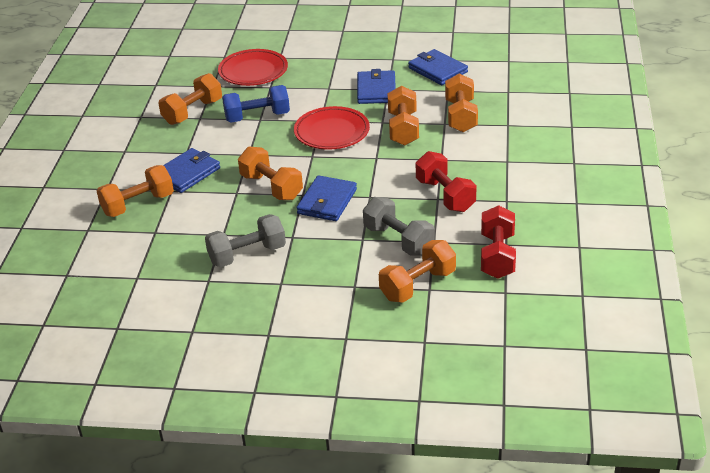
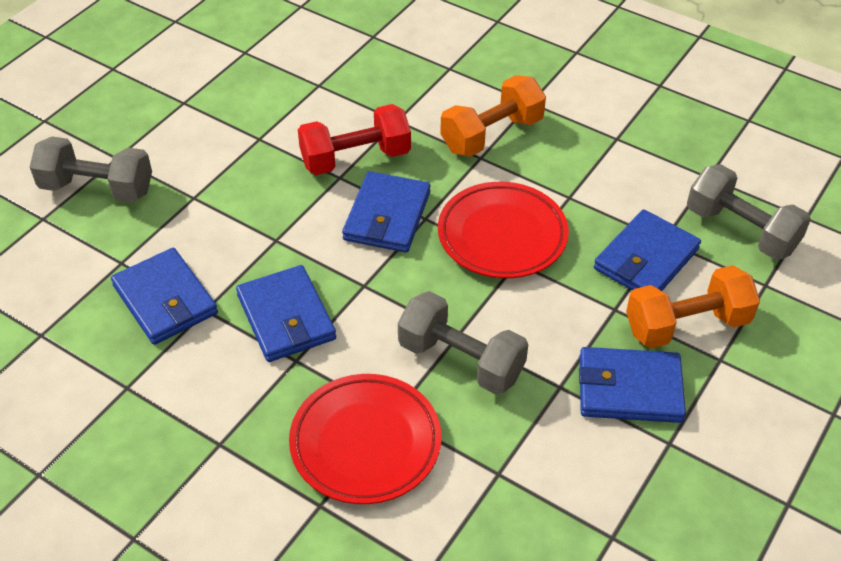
blue dumbbell: 1 -> 0
blue wallet: 4 -> 5
grey dumbbell: 2 -> 3
orange dumbbell: 6 -> 2
red dumbbell: 2 -> 1

